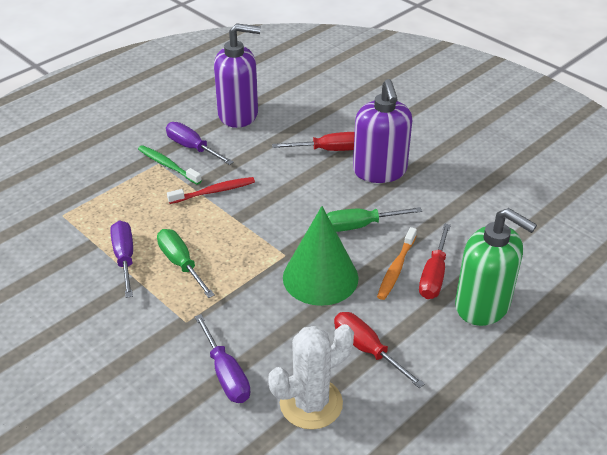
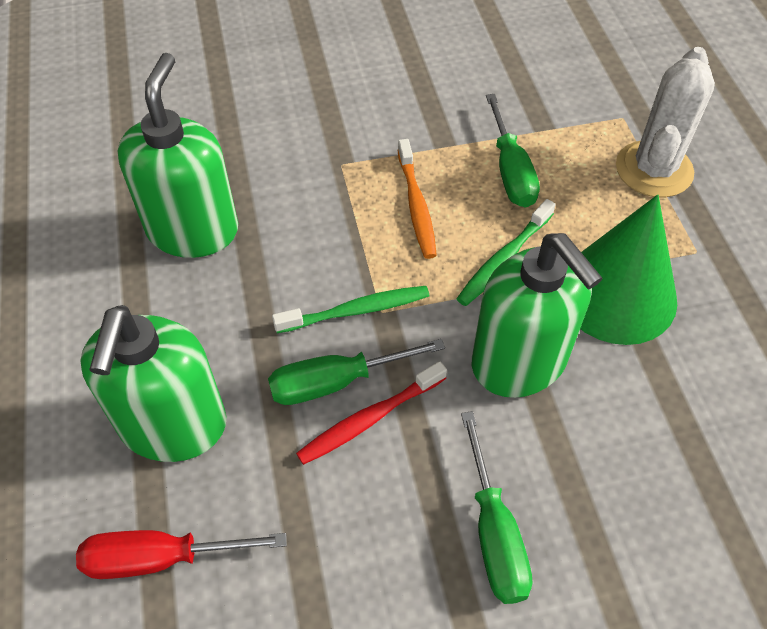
green screwdriver: 2 -> 3
green soap dispenser: 1 -> 3
green toothbrush: 1 -> 2
purple screwdriver: 3 -> 0
purple soap dispenser: 2 -> 0
red screwdriver: 3 -> 1

